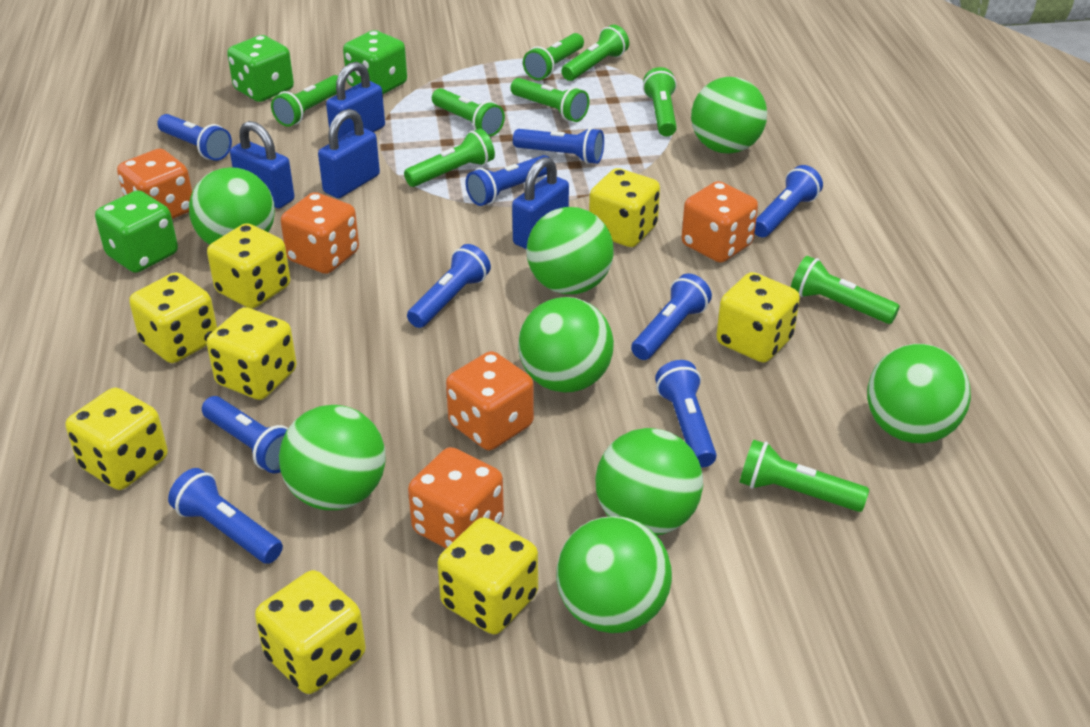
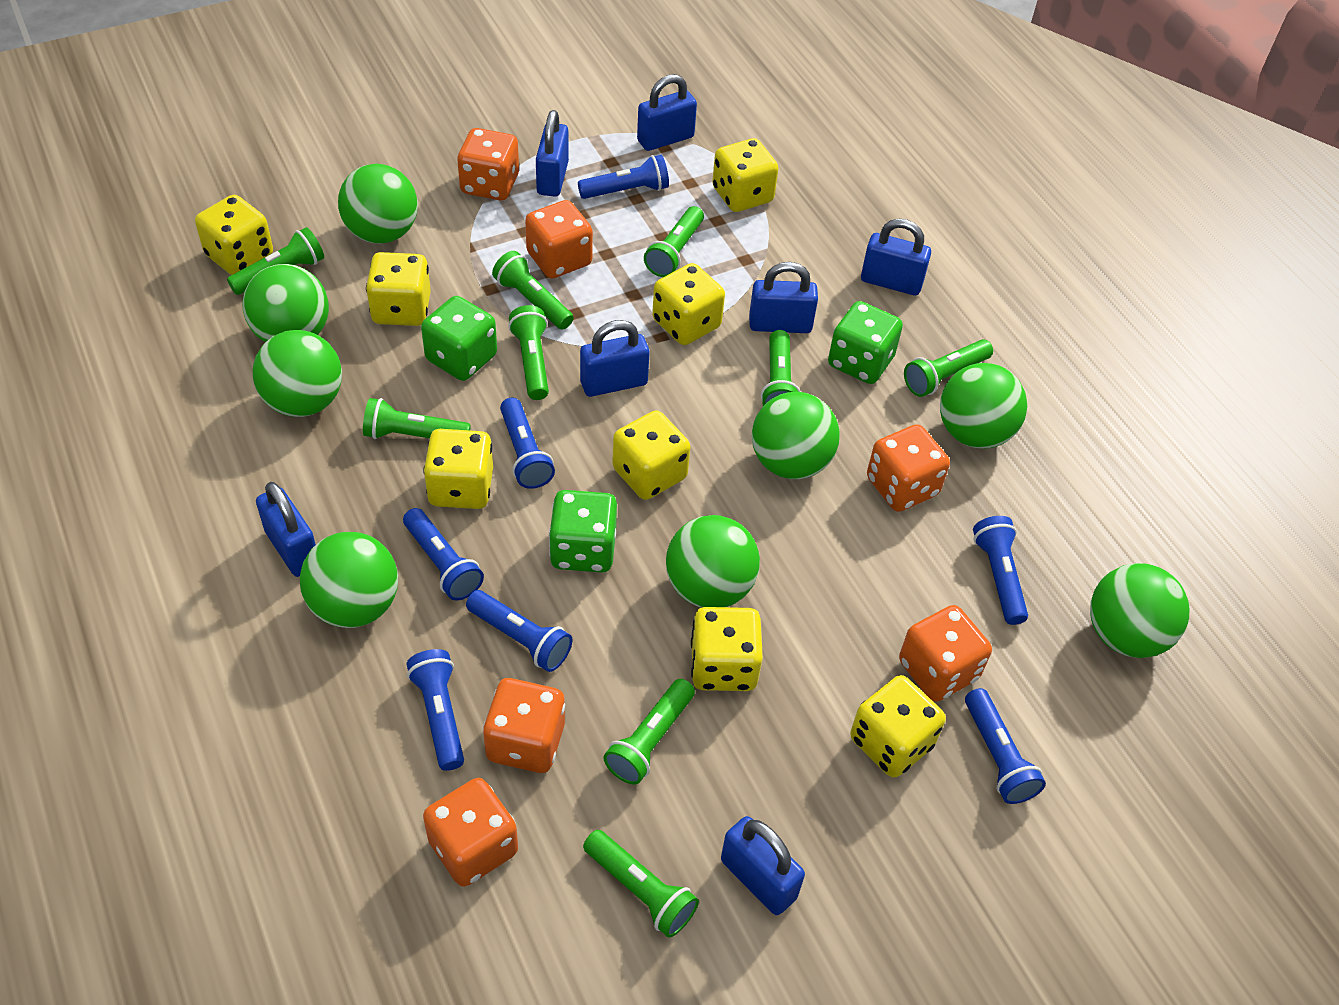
blue flashlight: 9 -> 7
blue padlock: 4 -> 7
orange dice: 5 -> 6

